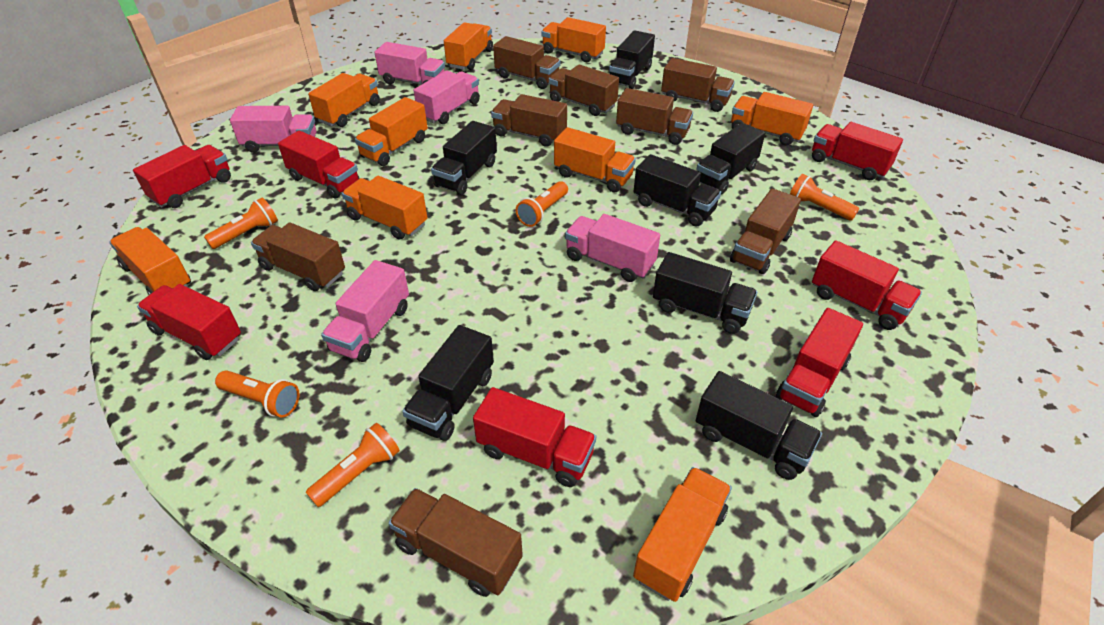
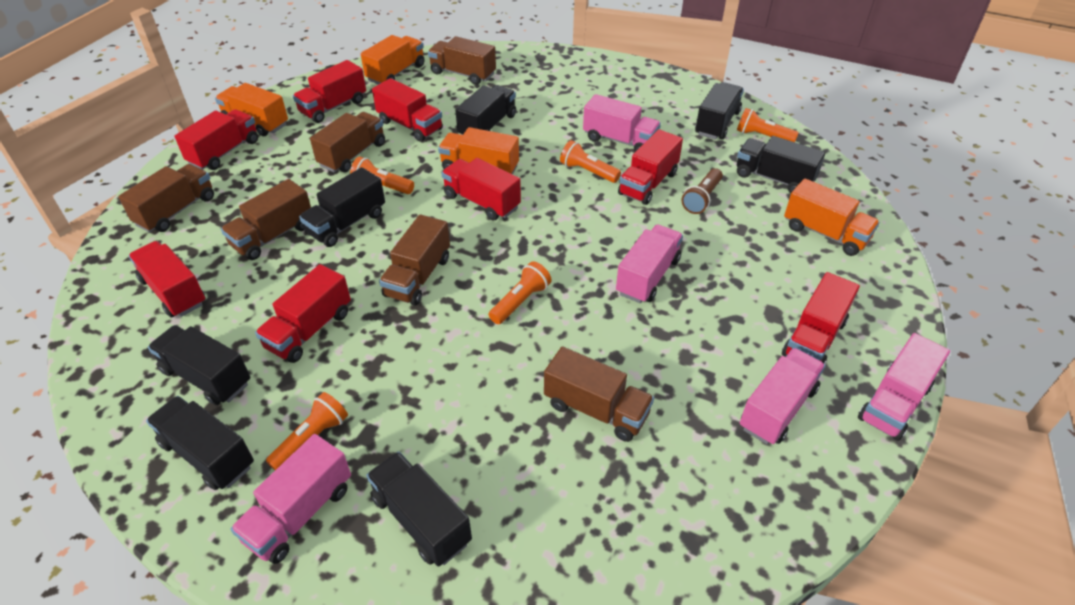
brown flashlight: 0 -> 1
brown truck: 8 -> 6
orange truck: 9 -> 4
red truck: 7 -> 8

